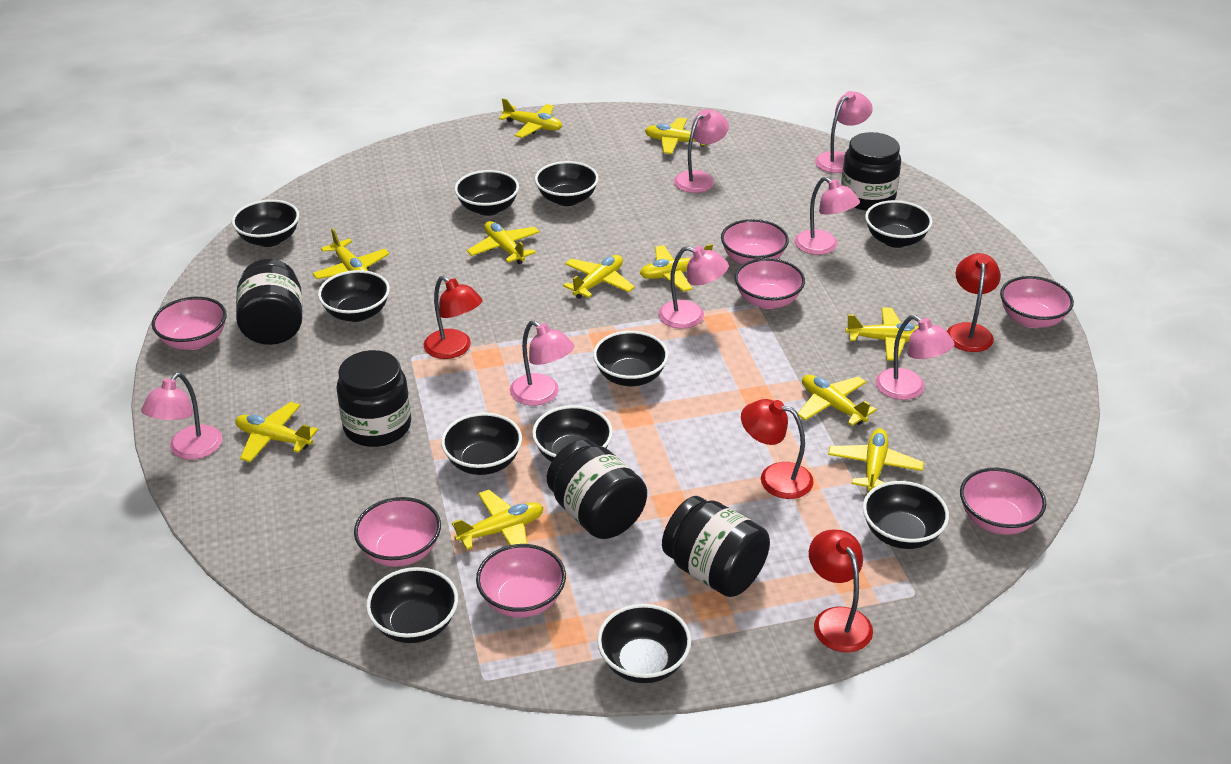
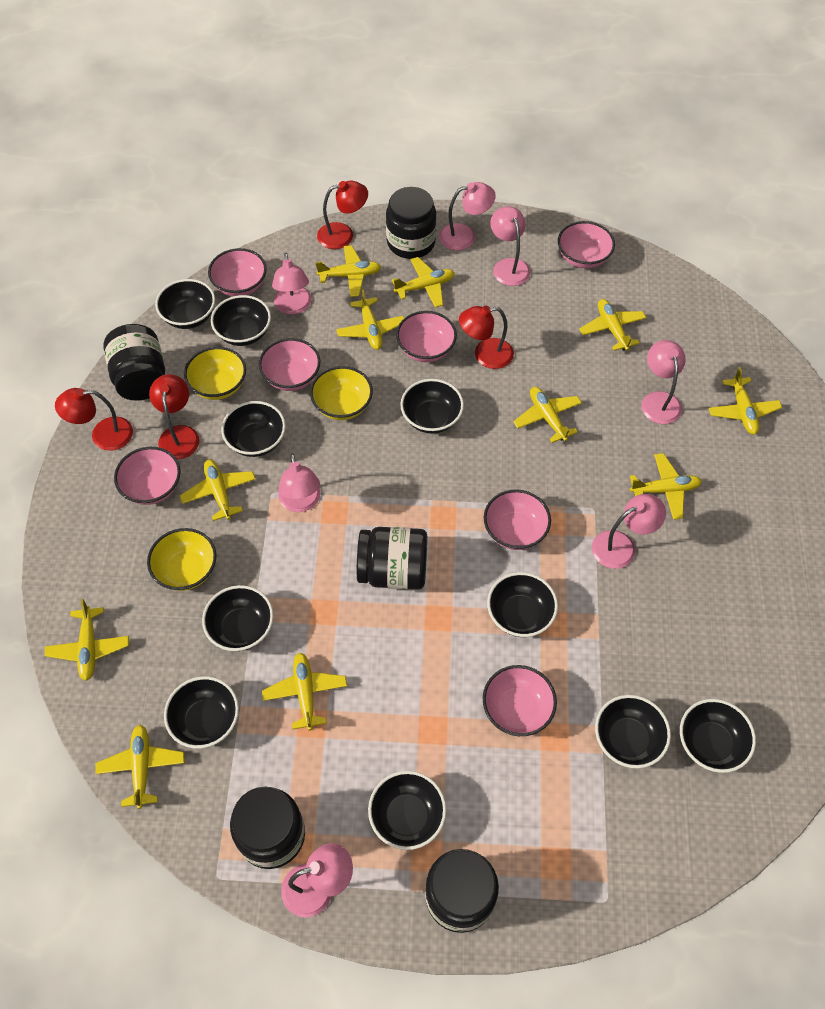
black bowl: 11 -> 10
yellow bowl: 0 -> 3

